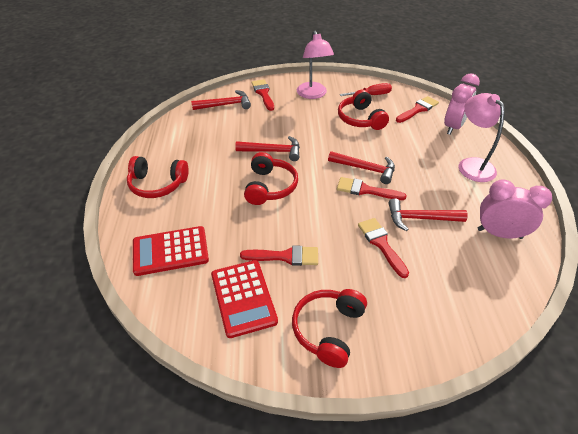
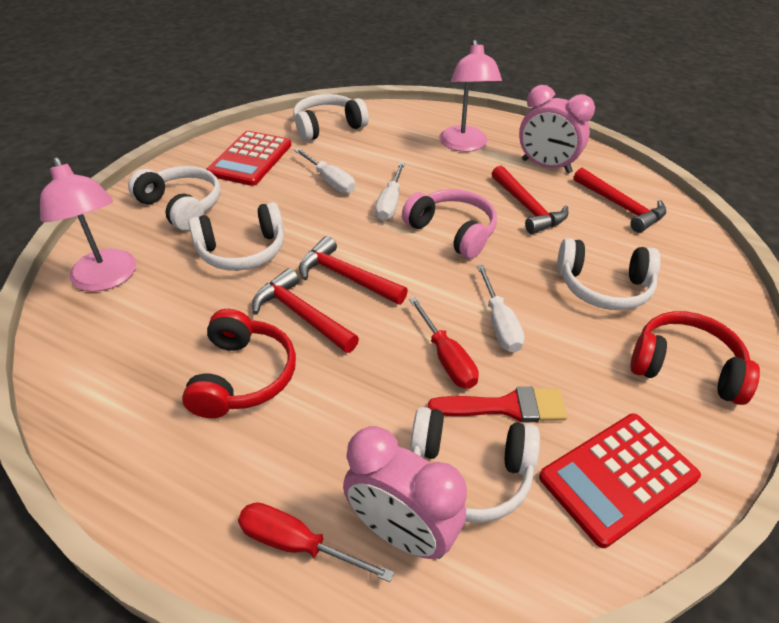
pink headphones: 0 -> 1
red brush: 5 -> 1
red headphones: 4 -> 2
red screwdriver: 1 -> 2
white headphones: 0 -> 5
white screwdriver: 0 -> 3

